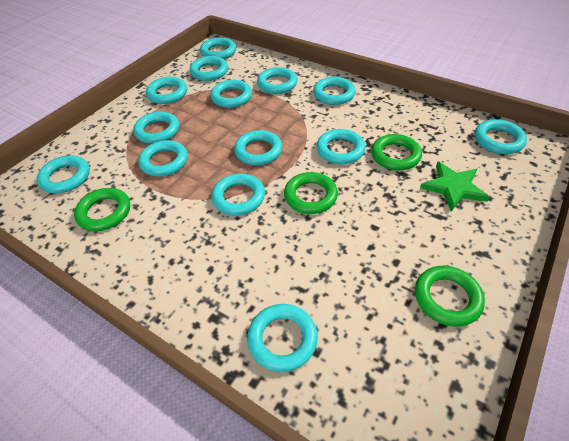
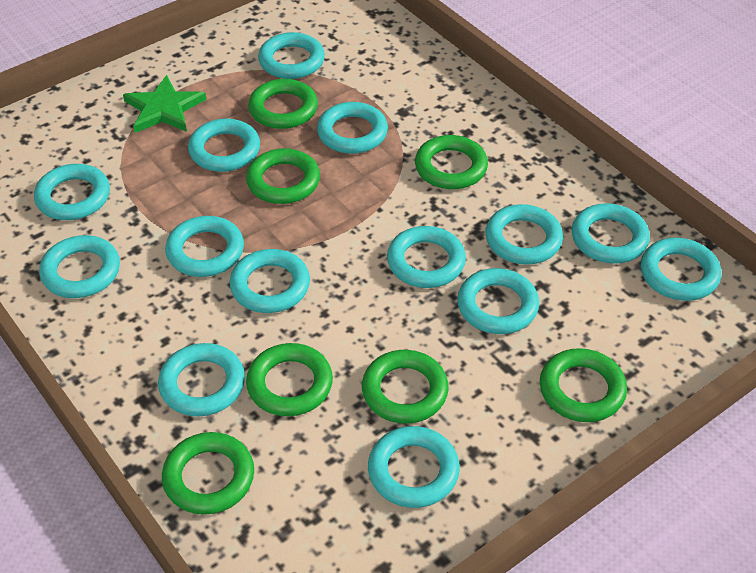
green ring: 4 -> 7

